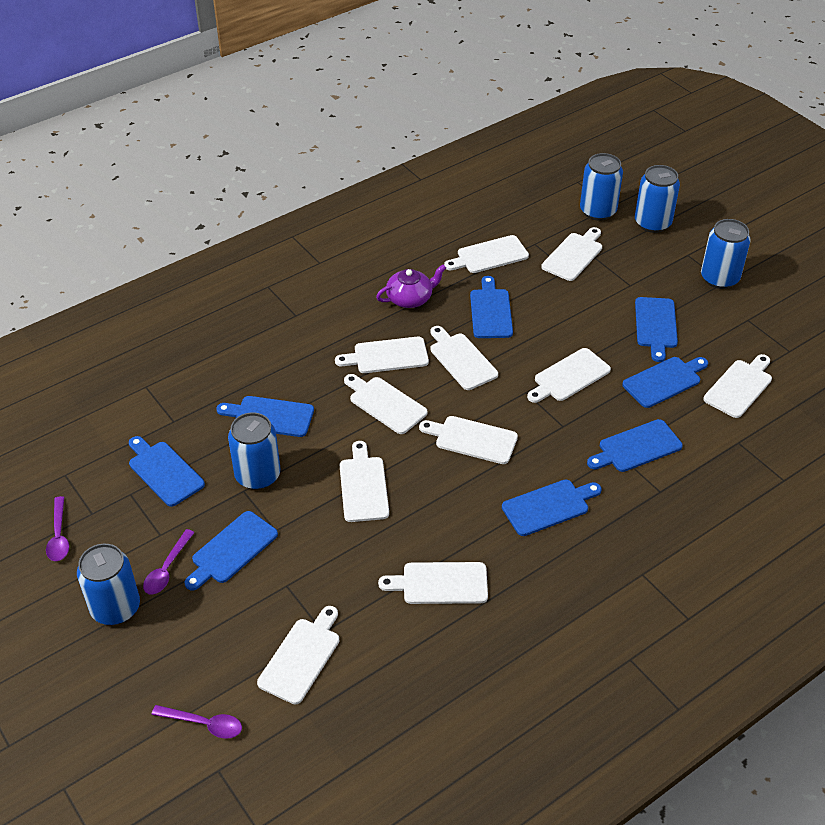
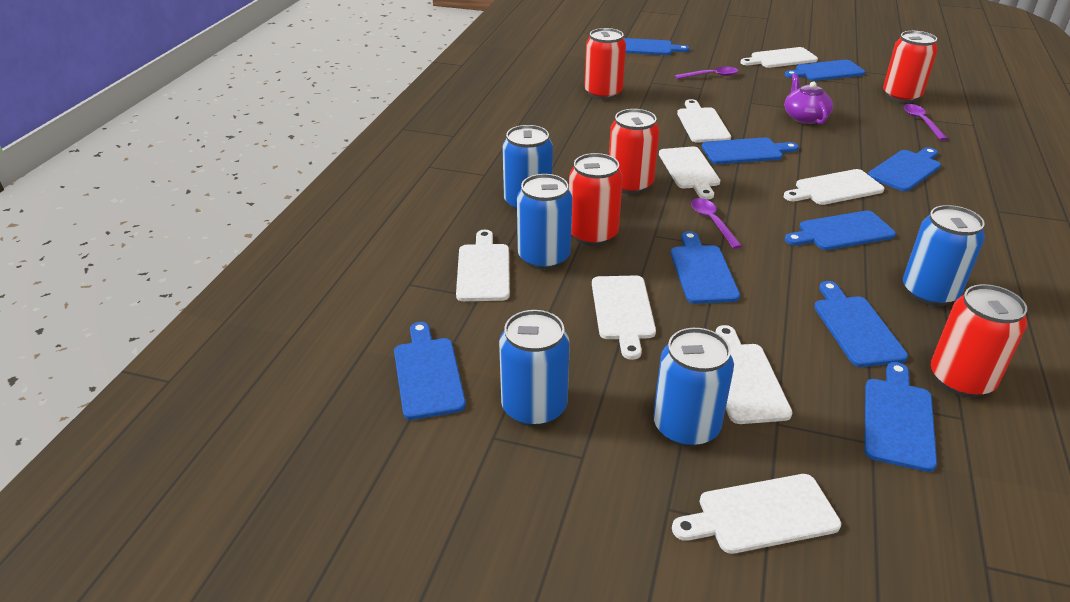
blue cutting board: 8 -> 9
red can: 0 -> 5
white cutting board: 11 -> 8

